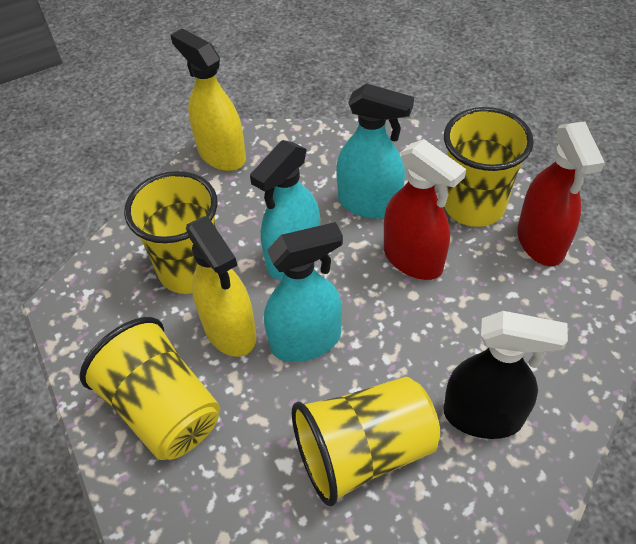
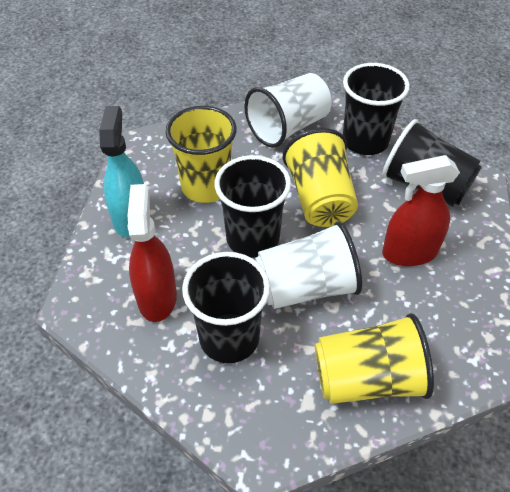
black cup: 0 -> 4
black spray bottle: 1 -> 0
turquoise spray bottle: 3 -> 1
white cup: 0 -> 2
yellow cup: 4 -> 3
yellow spray bottle: 2 -> 0

